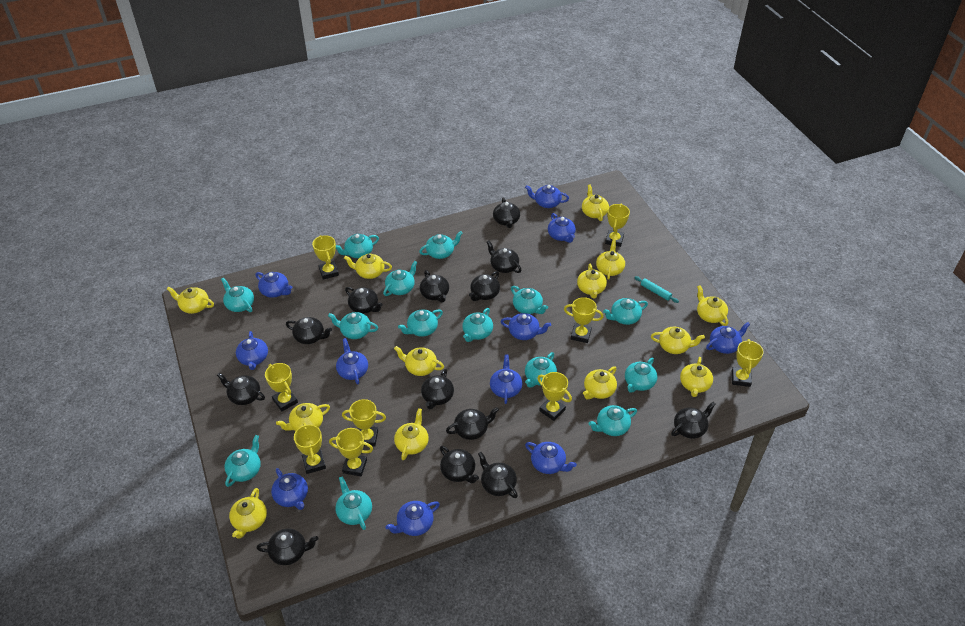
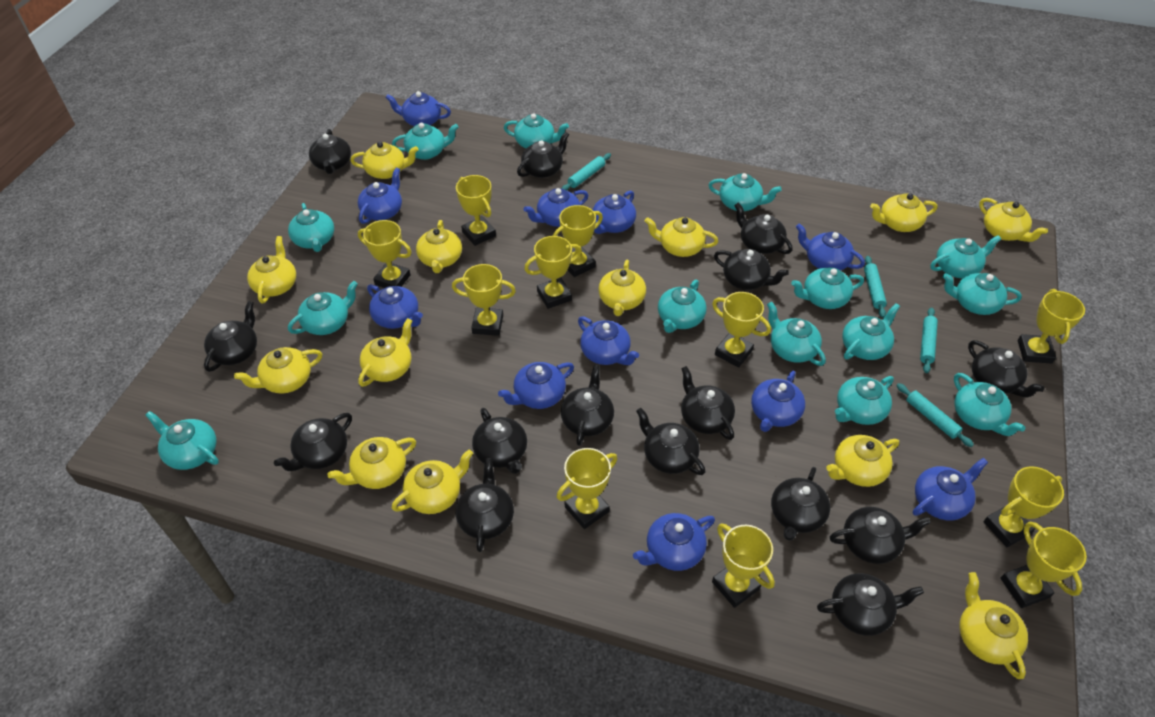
black teapot: 13 -> 15
turquoise rolling pin: 1 -> 4
yellow trophy: 9 -> 11

